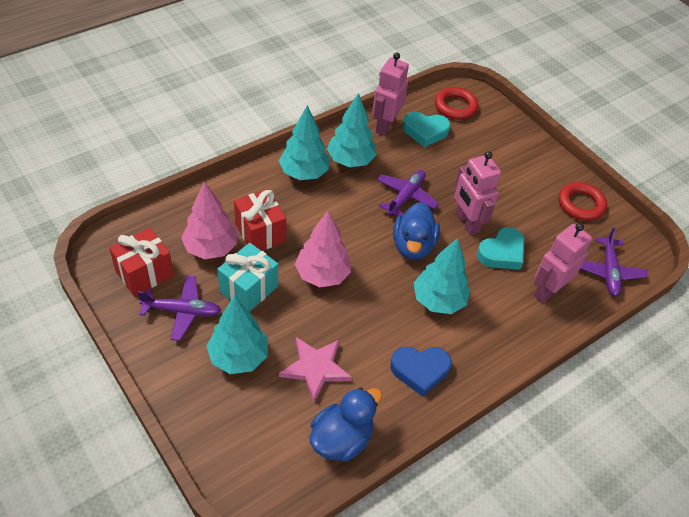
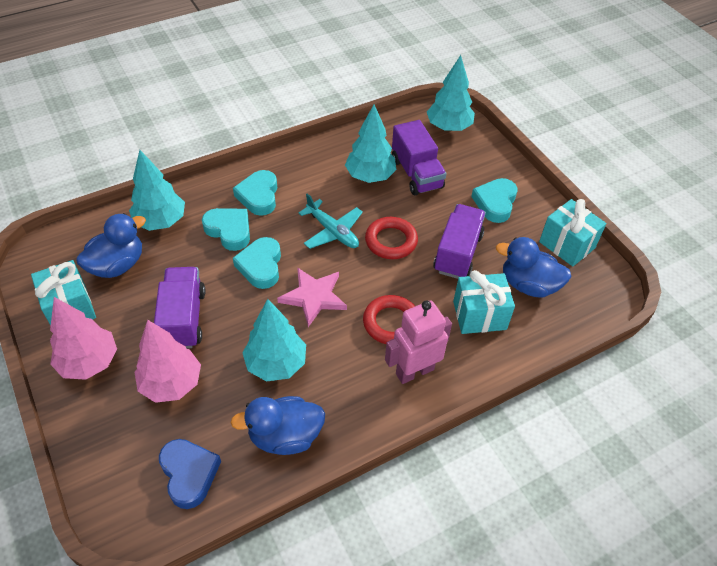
blue duck: 2 -> 3
pink robot: 3 -> 1
purple plane: 3 -> 0
purple truck: 0 -> 3
red gift: 2 -> 0
turquoise gift: 1 -> 3
turquoise heart: 2 -> 4
turquoise plane: 0 -> 1

